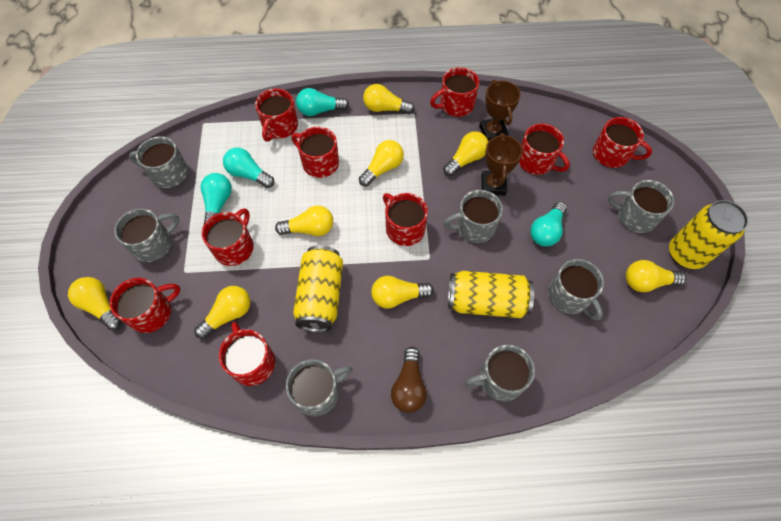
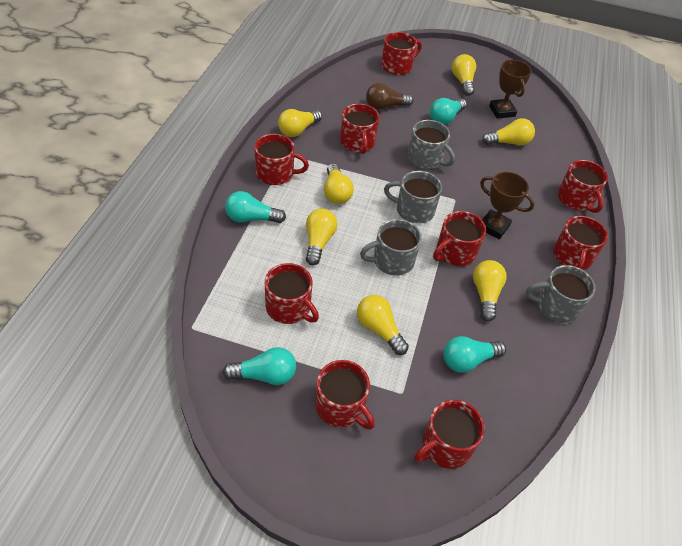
grey mug: 7 -> 4
yellow can: 3 -> 0
yellow light bulb: 8 -> 7

